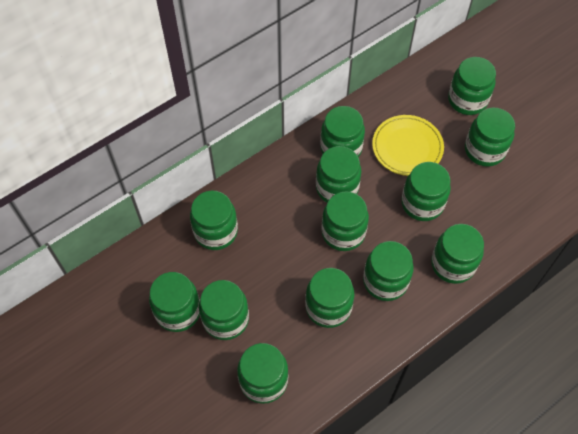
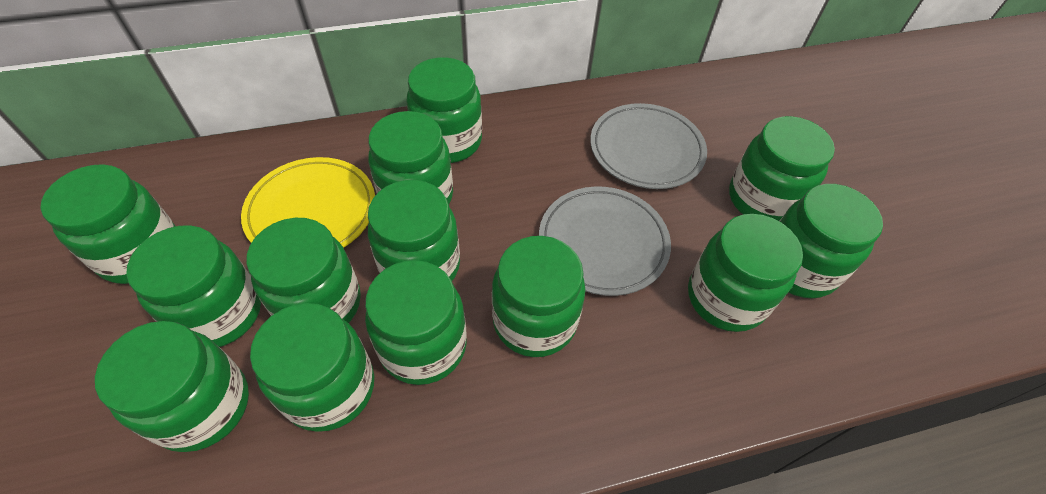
grey plate: 0 -> 2

